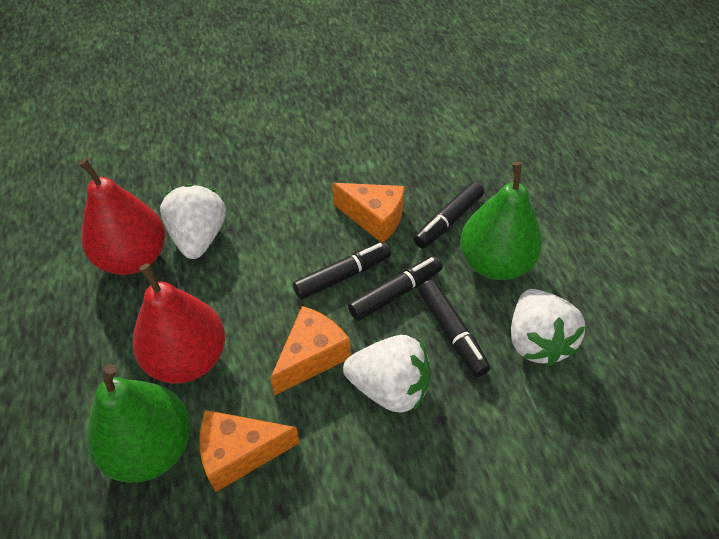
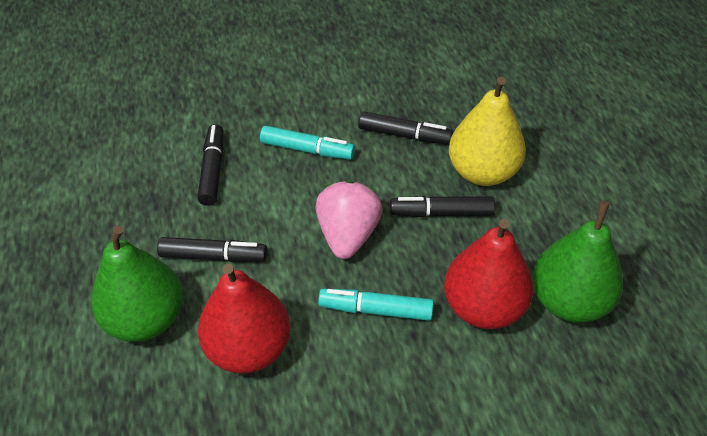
orange cheese: 3 -> 0
pink strawberry: 0 -> 1
turquoise marker: 0 -> 2
white strawberry: 3 -> 0
yellow pear: 0 -> 1

